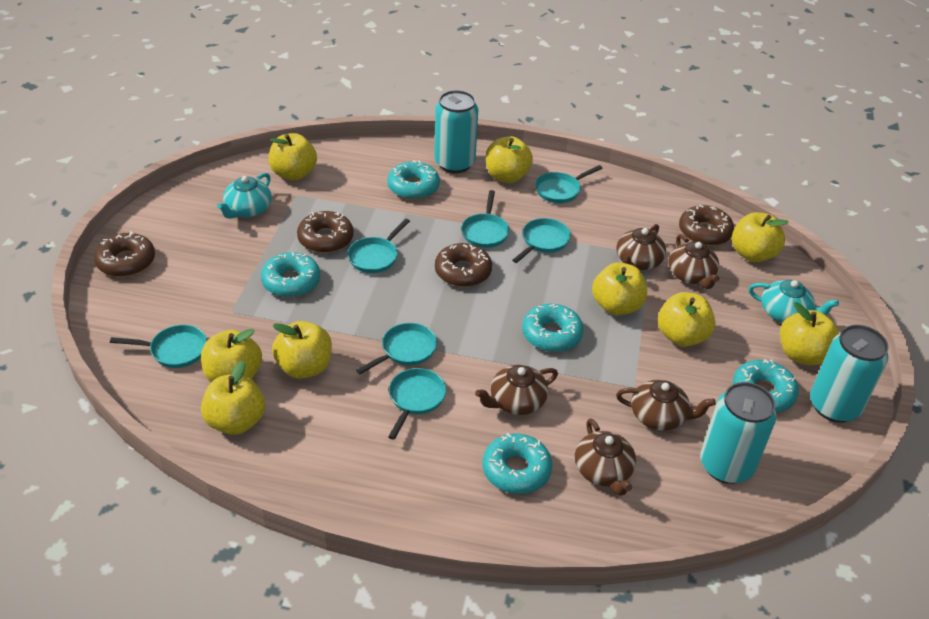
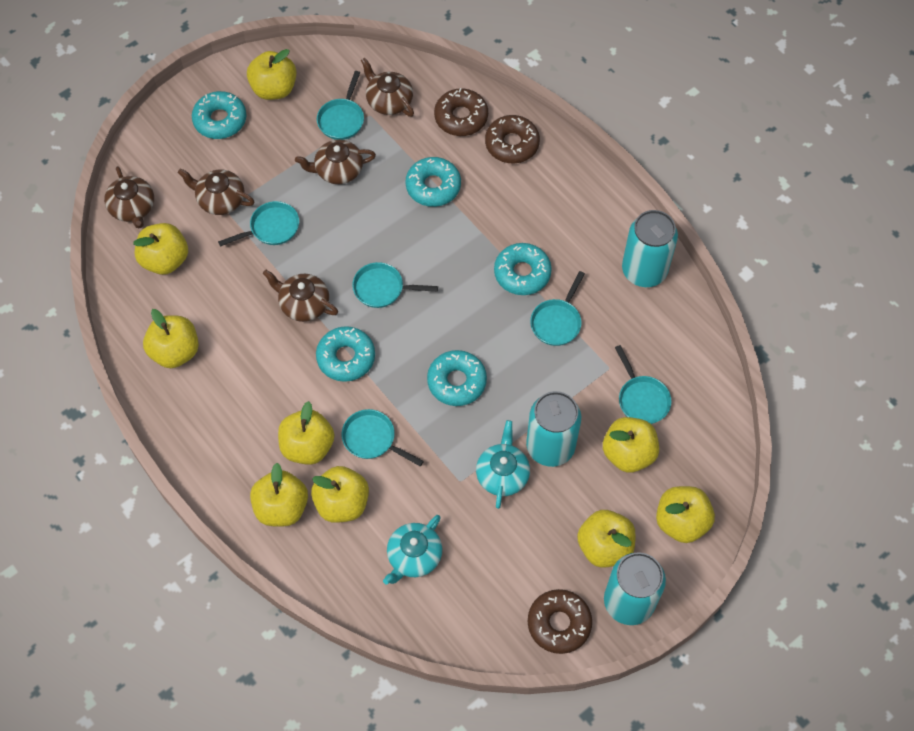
brown donut: 4 -> 3
turquoise pan: 7 -> 6

